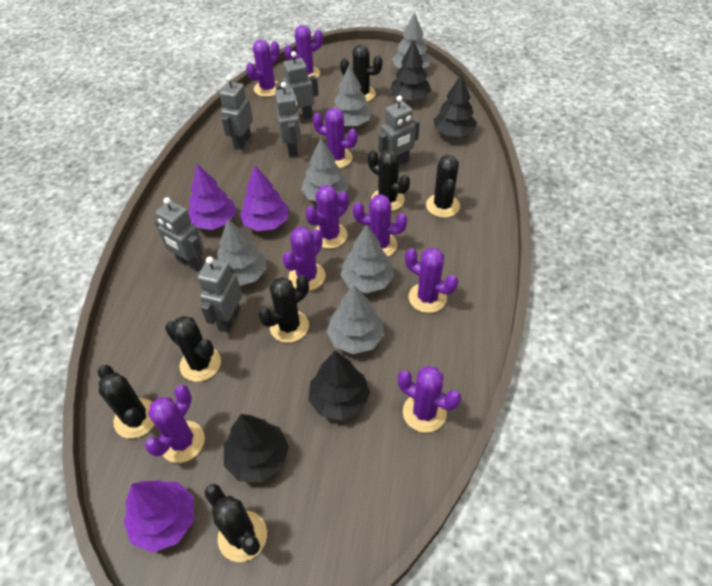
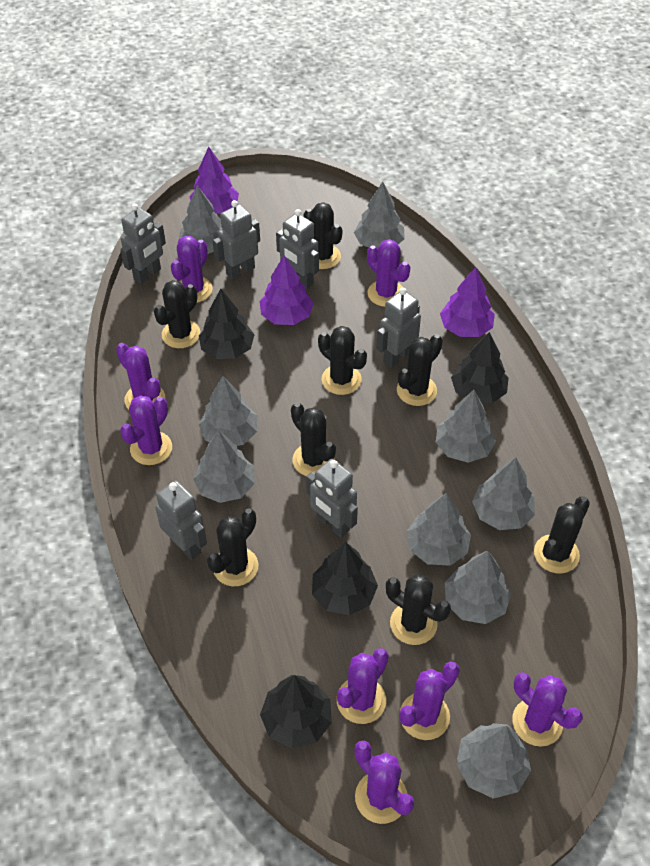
black cactus: 7 -> 8
grey tree: 6 -> 9
purple cactus: 9 -> 8

